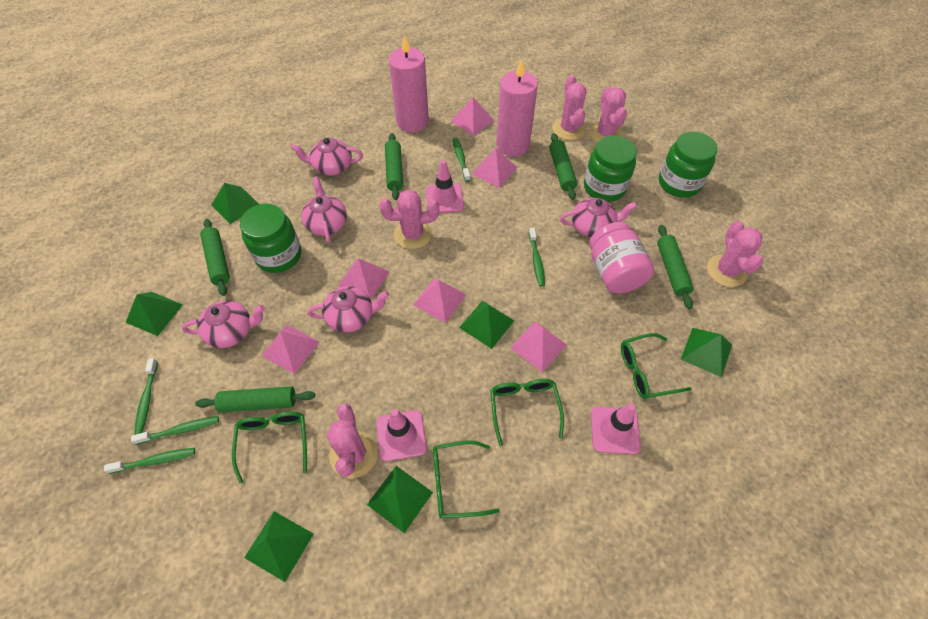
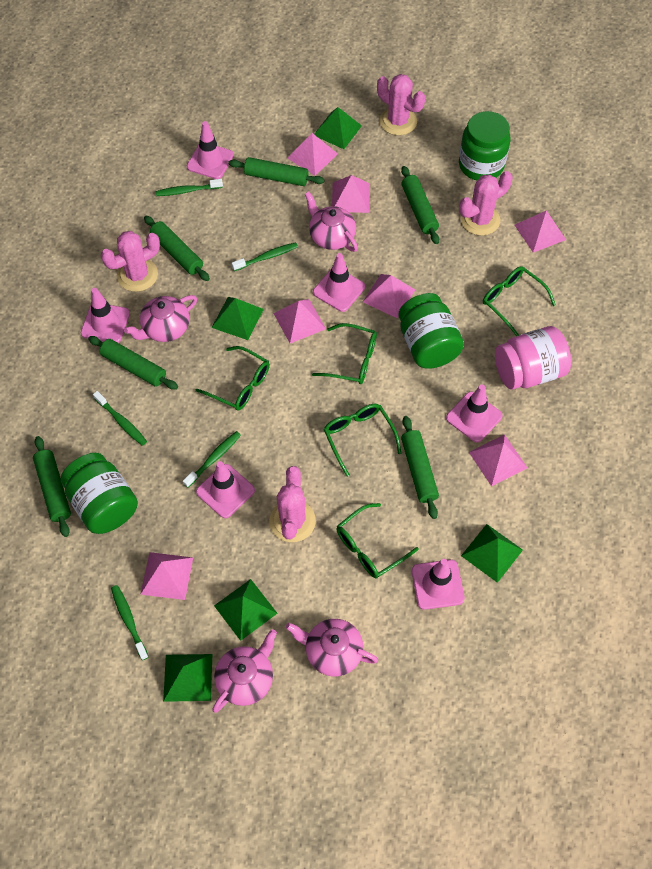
green glasses: 4 -> 5
green pyramid: 6 -> 5
green rolling pin: 5 -> 6
pink cactus: 5 -> 4
pink candle: 2 -> 0
pink pyramid: 6 -> 7
pink teapot: 5 -> 4
pink traffic cone: 3 -> 6

